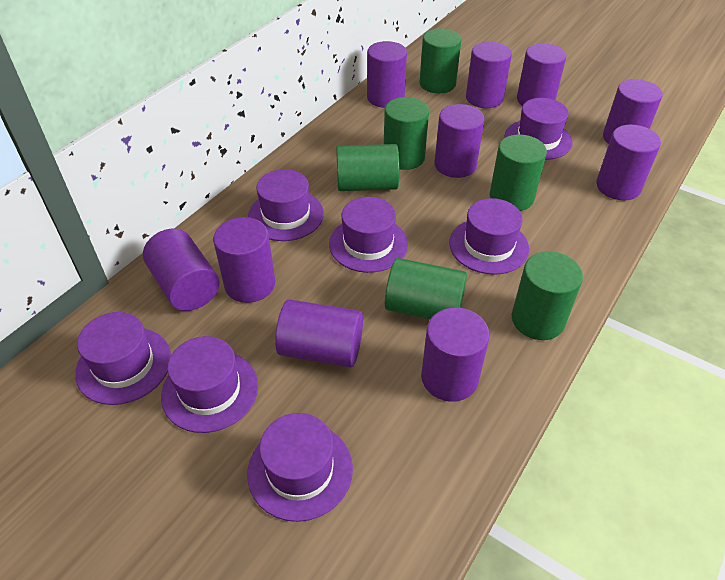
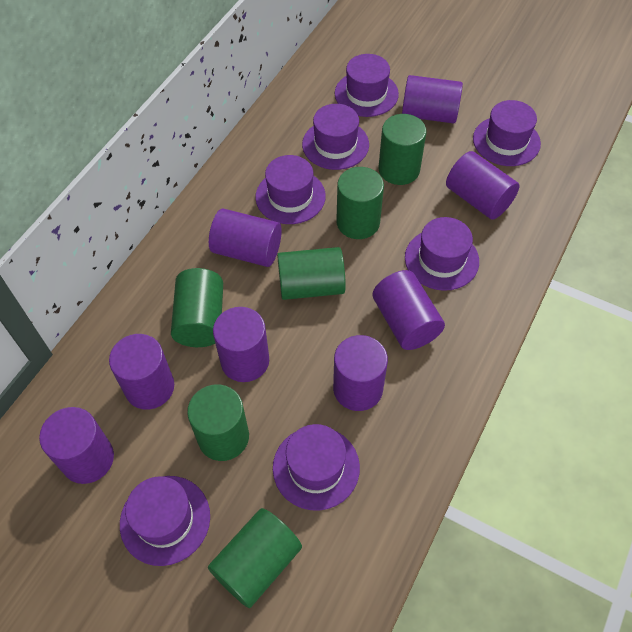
purple cylinder: 10 -> 8

